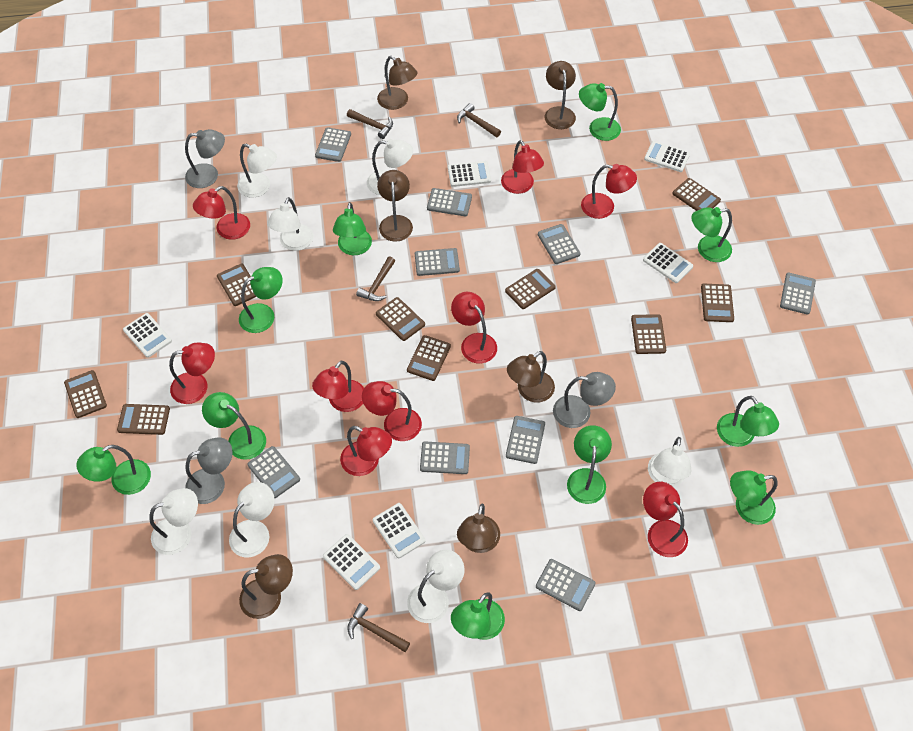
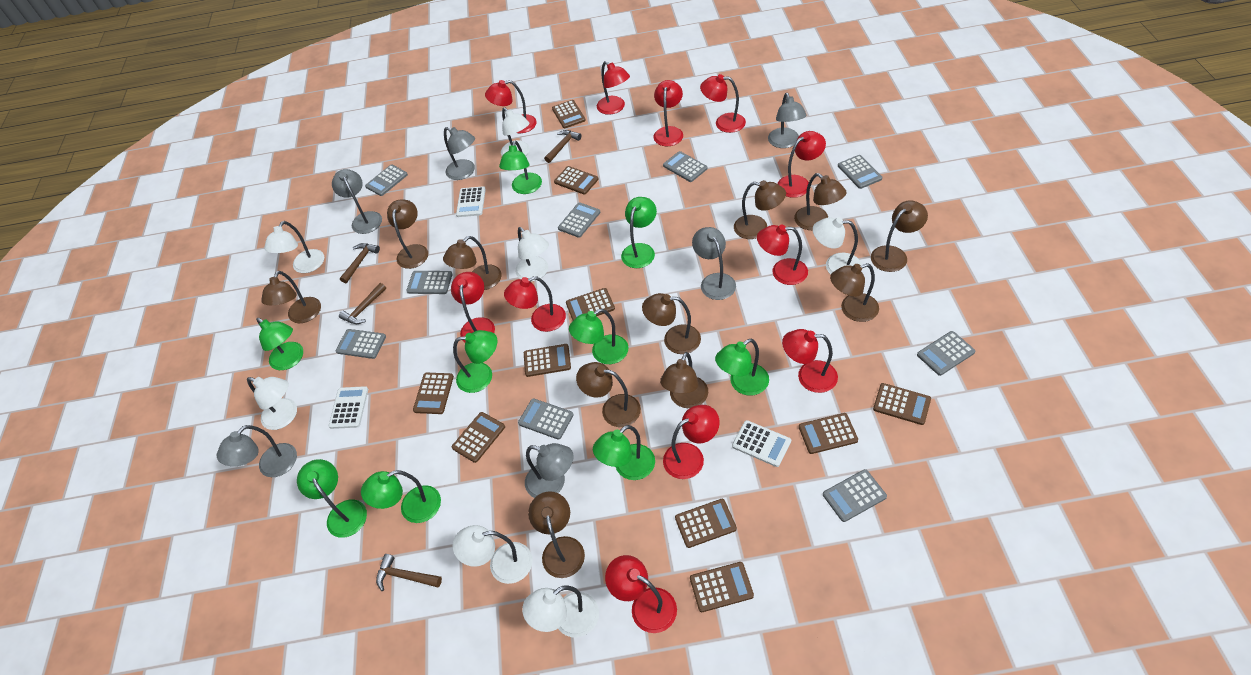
brown calculator: 9 -> 10
brown lamp: 6 -> 11
green lamp: 10 -> 9
grey lamp: 3 -> 6
red lamp: 9 -> 11
white calculator: 6 -> 3

